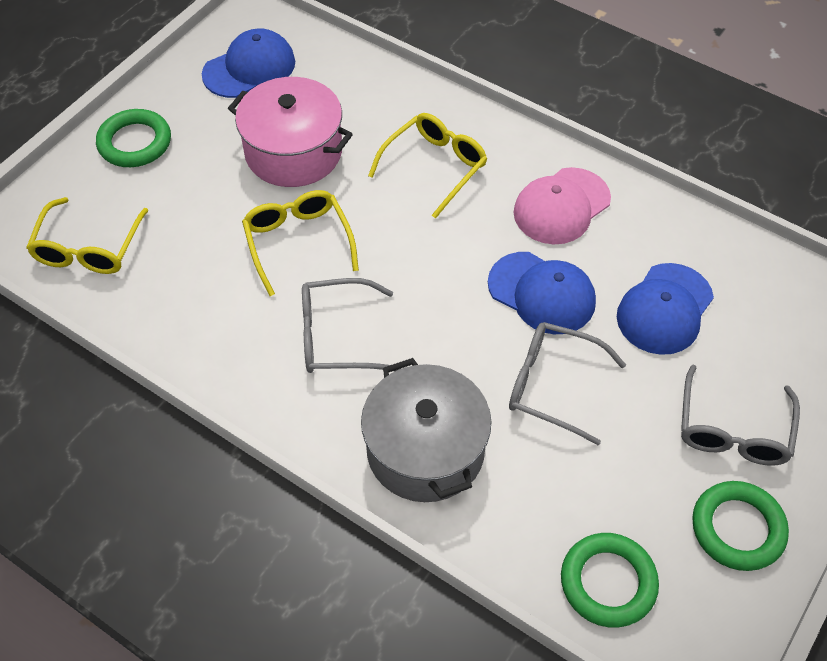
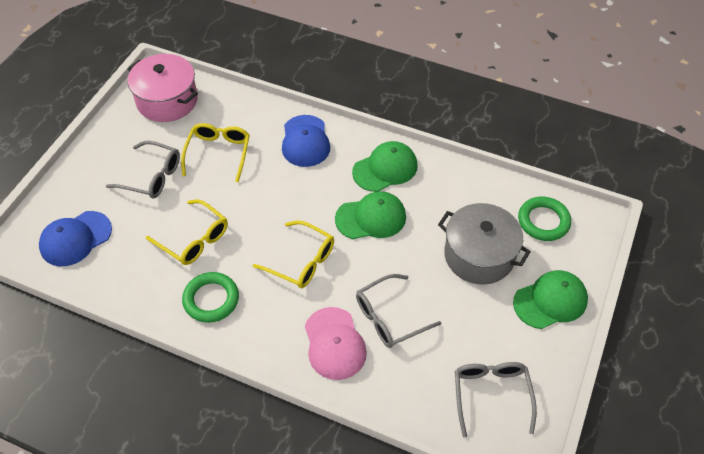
blue cap: 3 -> 2
green cap: 0 -> 3
green ring: 3 -> 2

